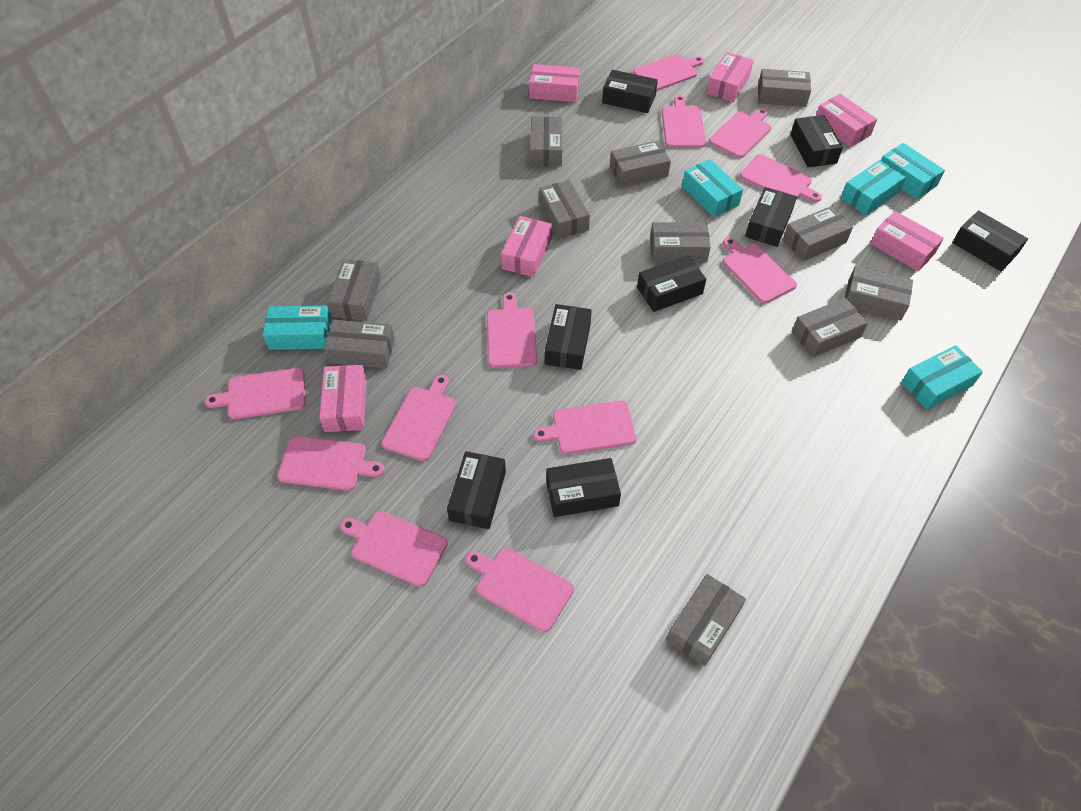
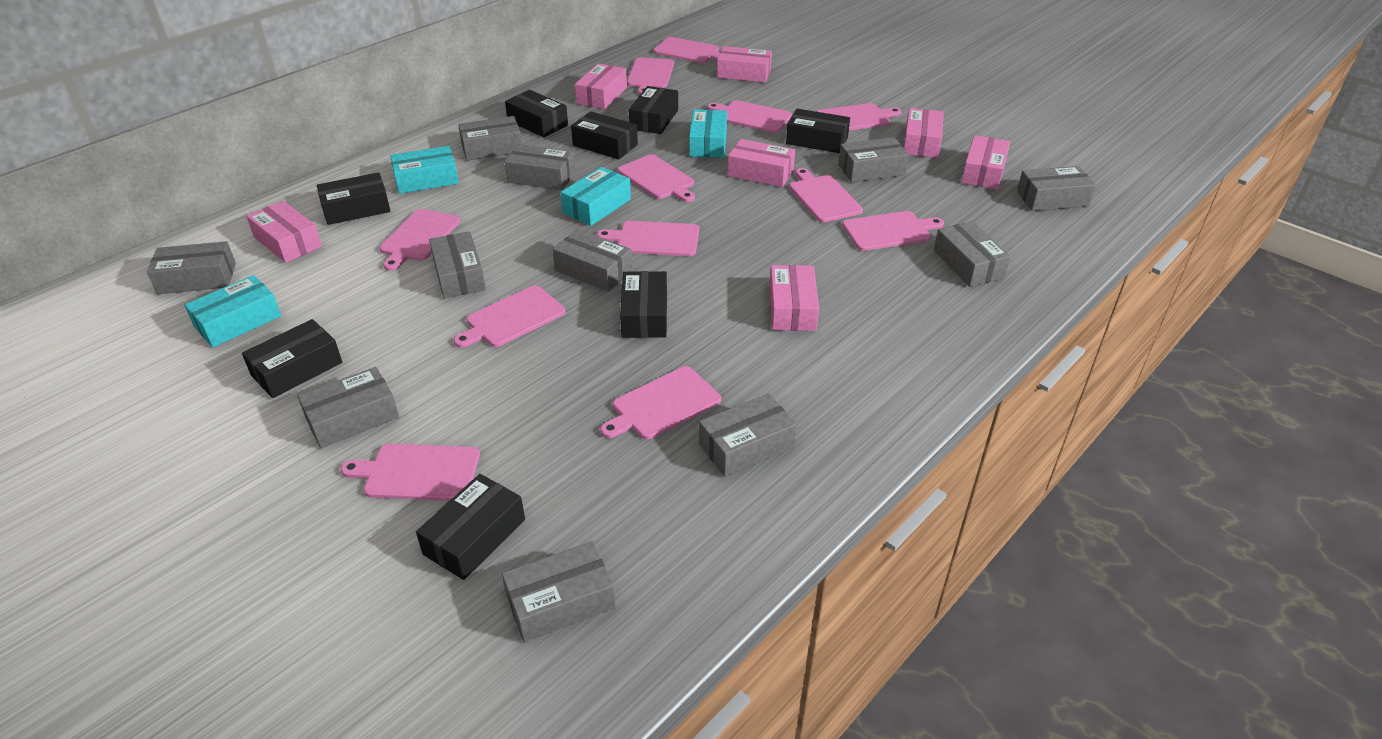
pink box: 6 -> 7
turquoise box: 5 -> 4

